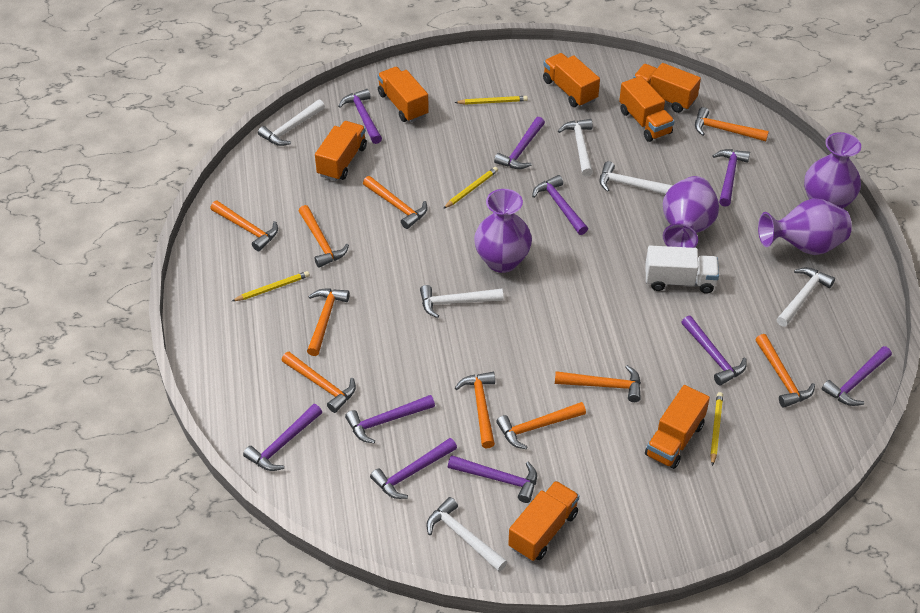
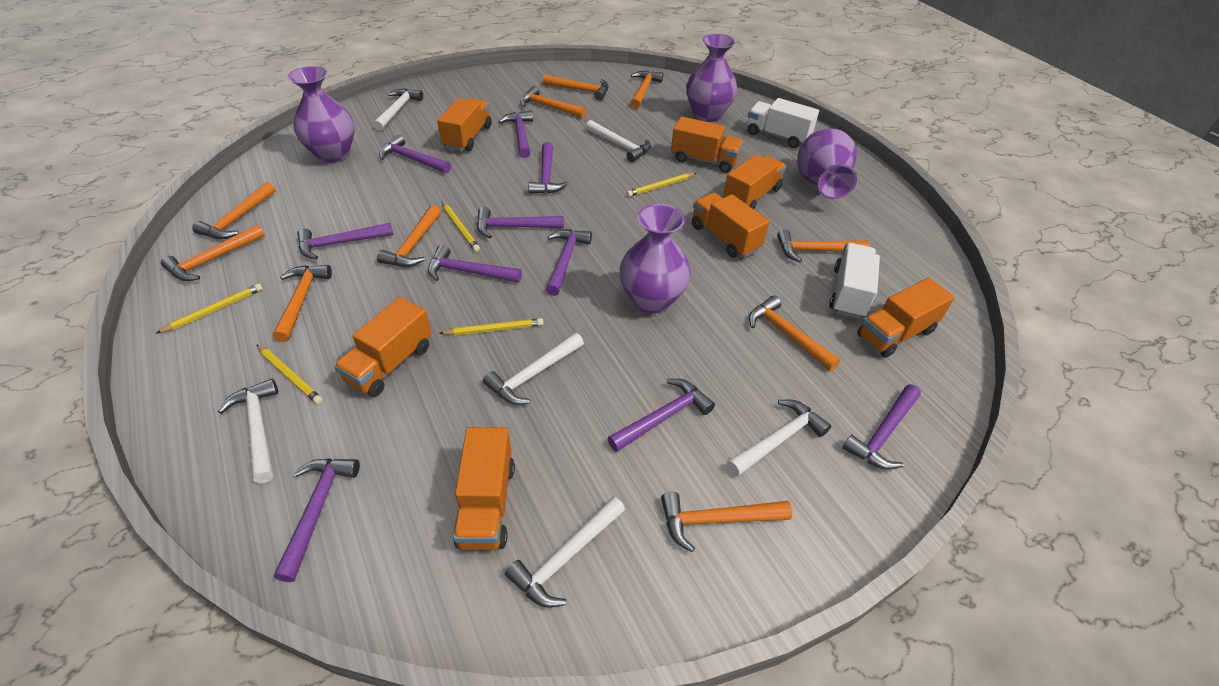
white truck: 1 -> 2
yellow pencil: 4 -> 5

